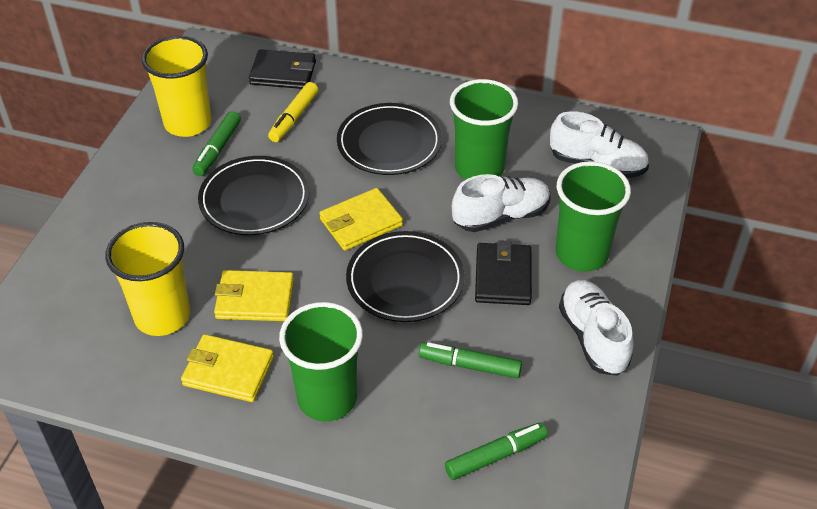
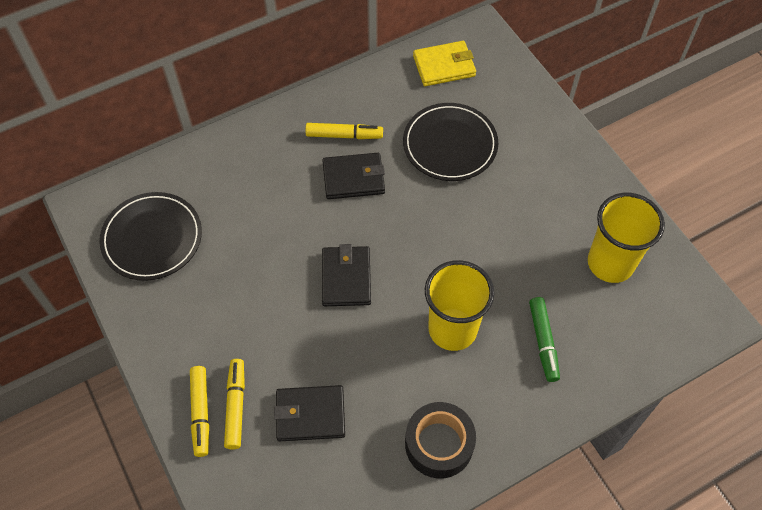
black plate: 3 -> 2
black tape: 0 -> 1
black wallet: 2 -> 3
green cup: 3 -> 0
green marker: 3 -> 1
white shoe: 3 -> 0
yellow marker: 1 -> 3
yellow wallet: 3 -> 1

